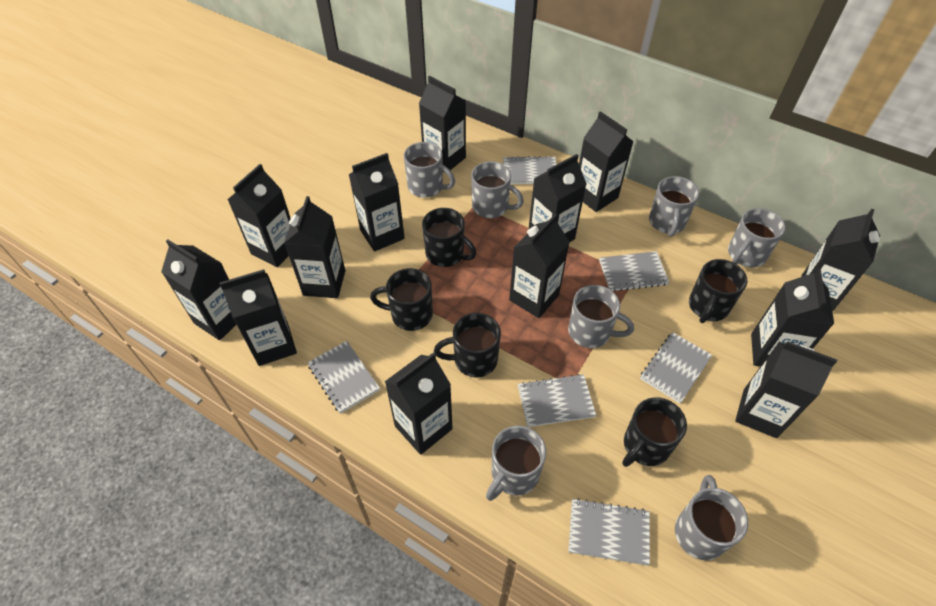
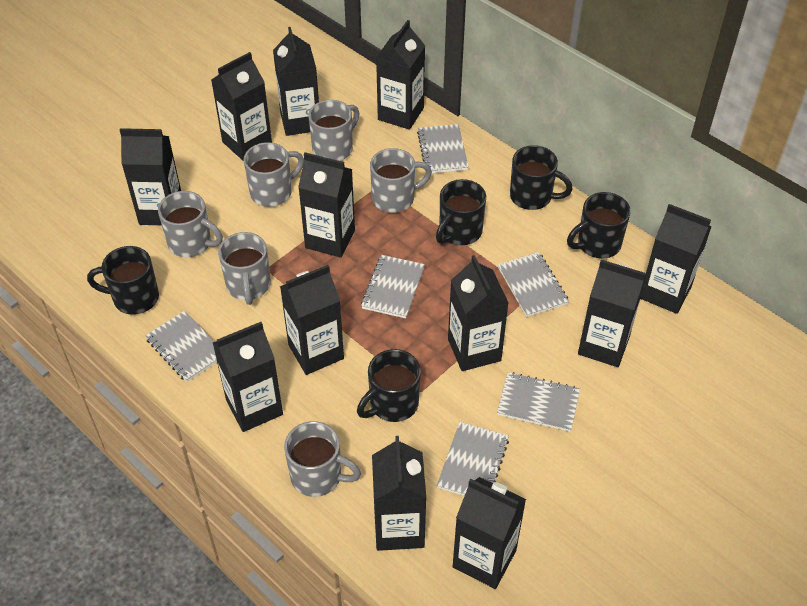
black carton: 13 -> 12
grey mug: 7 -> 6

